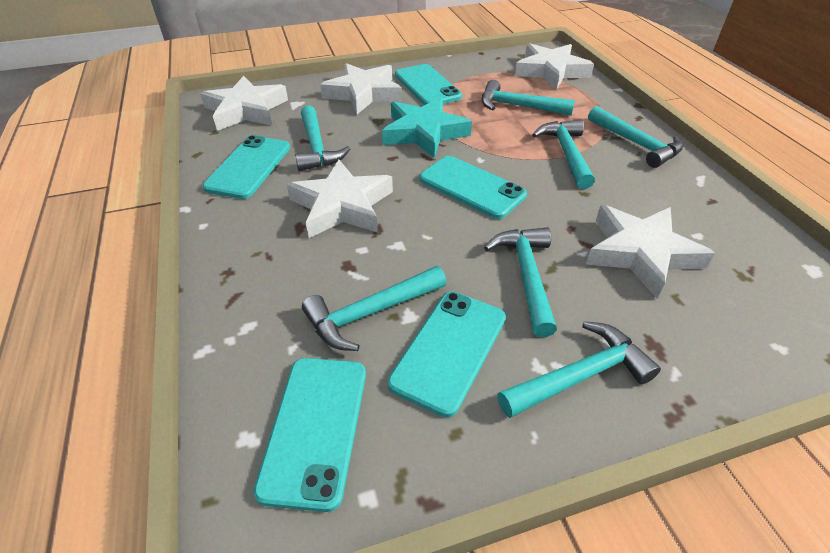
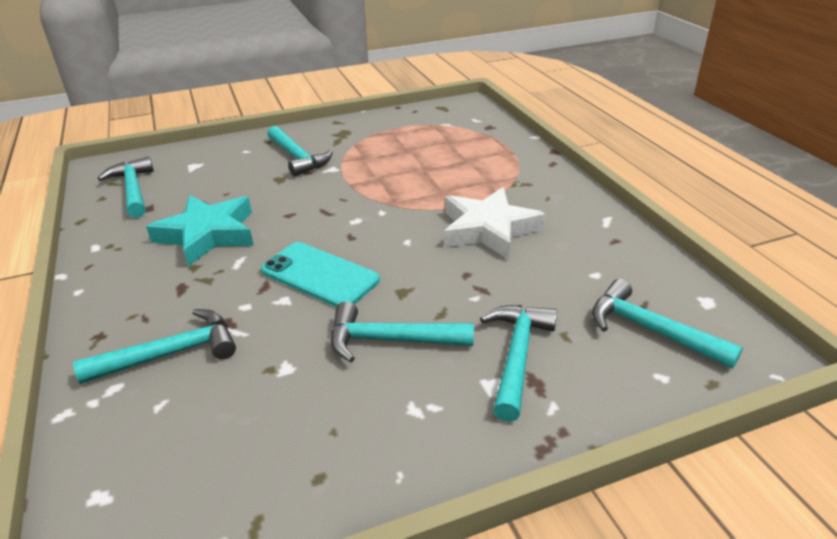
turquoise hammer: 7 -> 6
turquoise phone: 5 -> 1
white star: 5 -> 1

